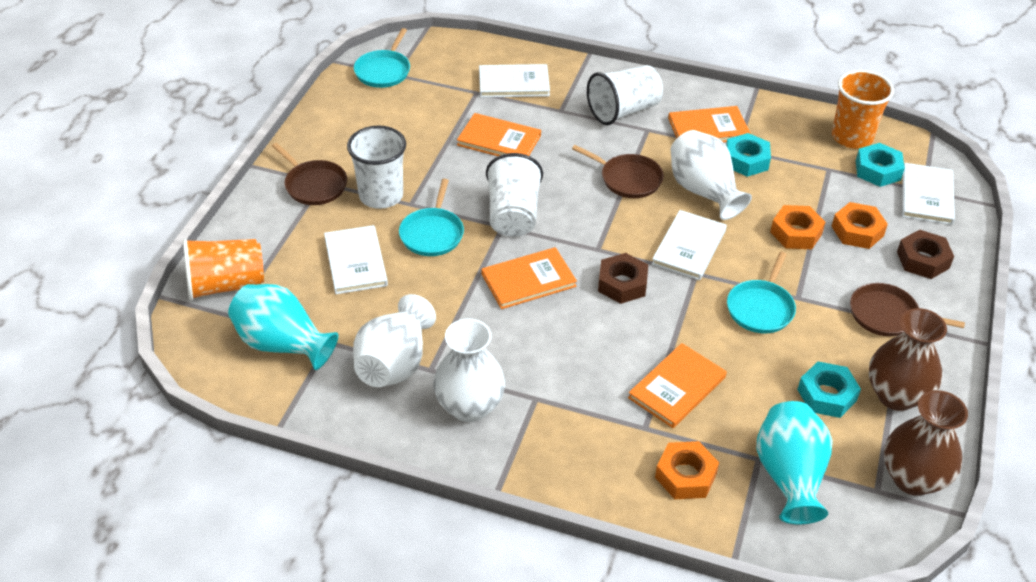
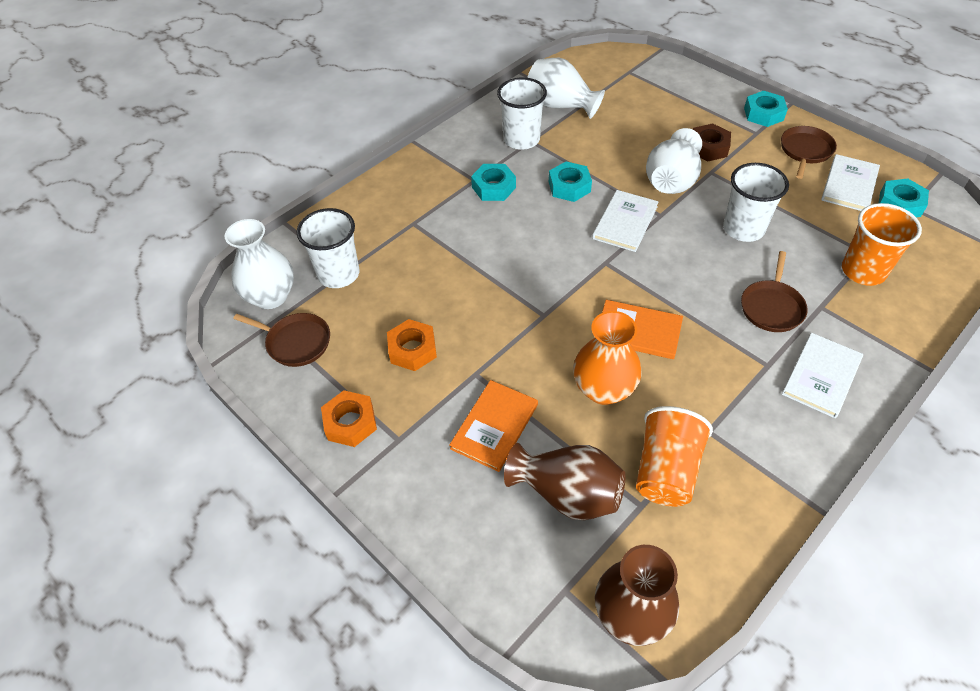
brown nut: 2 -> 1
orange book: 4 -> 2
orange nut: 3 -> 2
orange vase: 0 -> 1
turquoise nut: 3 -> 4
turquoise pan: 3 -> 0
turquoise vase: 2 -> 0
white book: 4 -> 3

